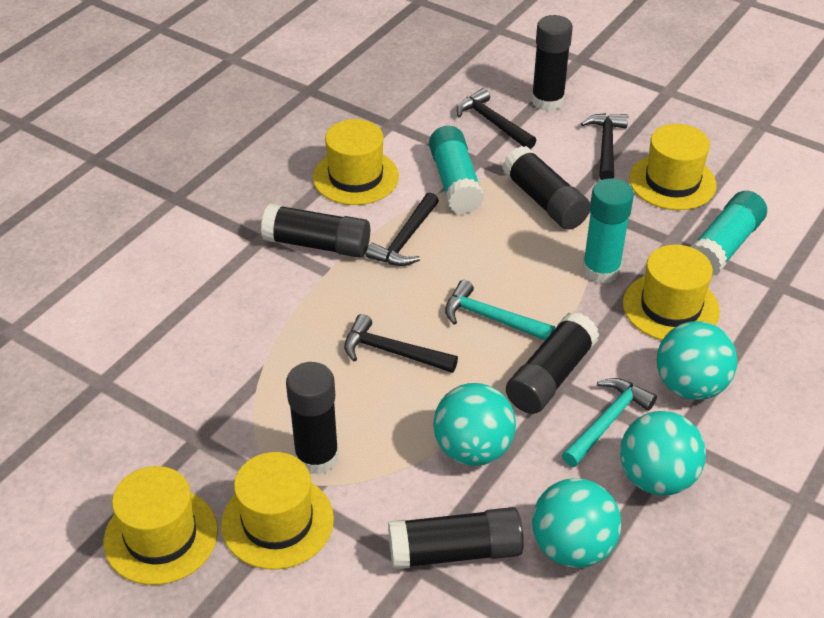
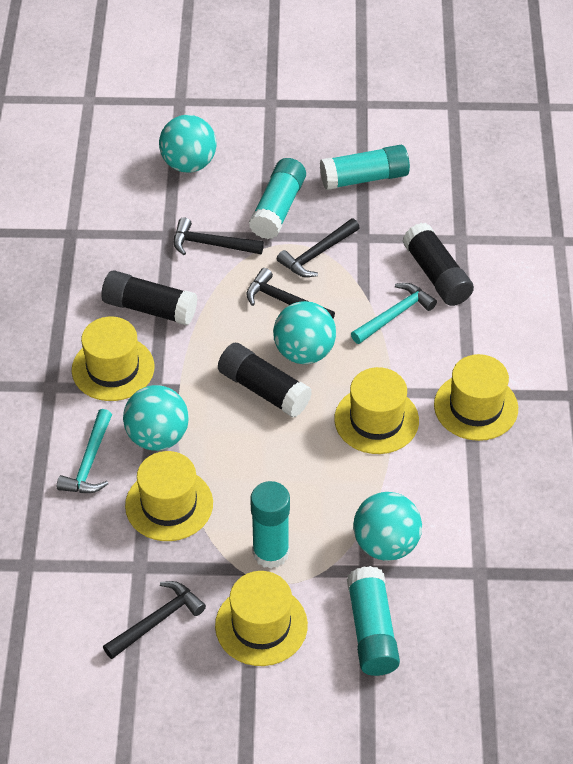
black glue stick: 6 -> 3
turquoise glue stick: 3 -> 4

